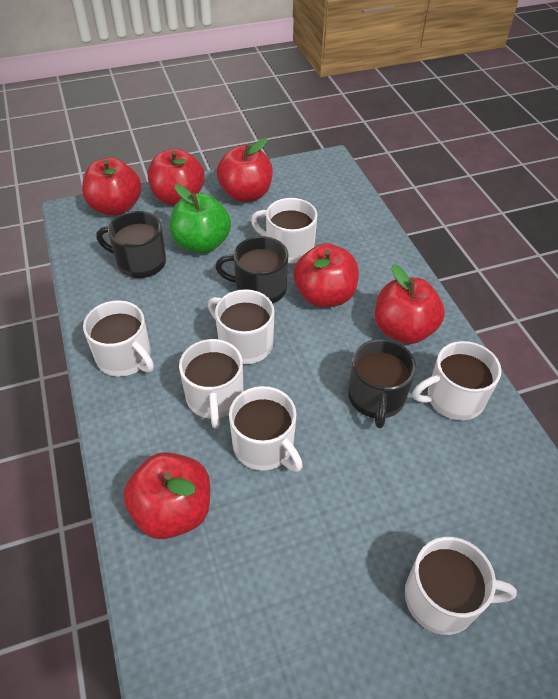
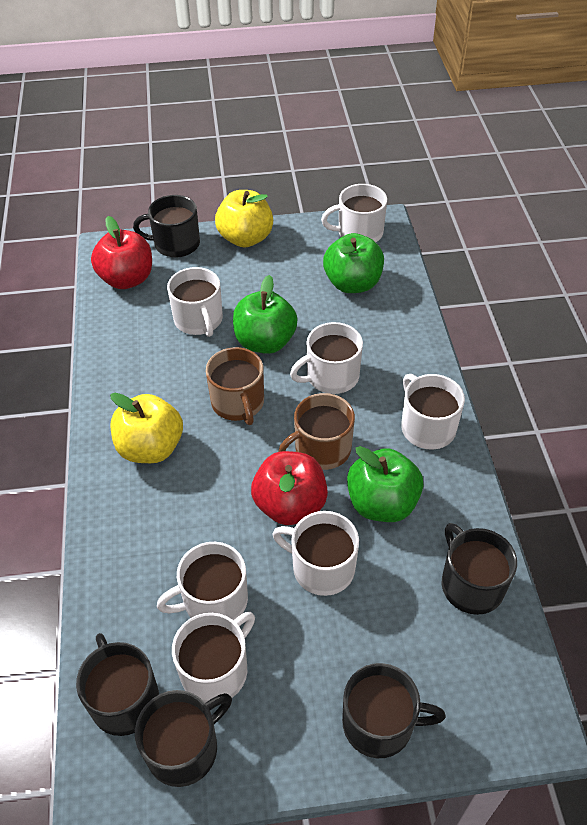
black mug: 3 -> 5
brown mug: 0 -> 2
green apple: 1 -> 3
red apple: 6 -> 2
yellow apple: 0 -> 2

